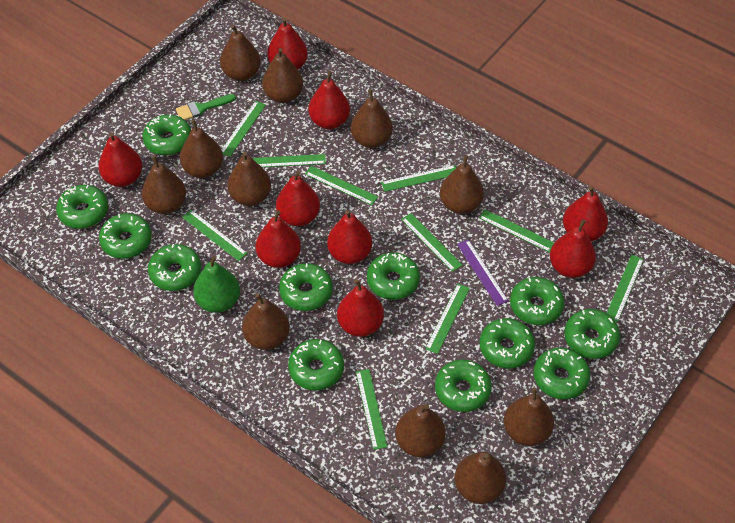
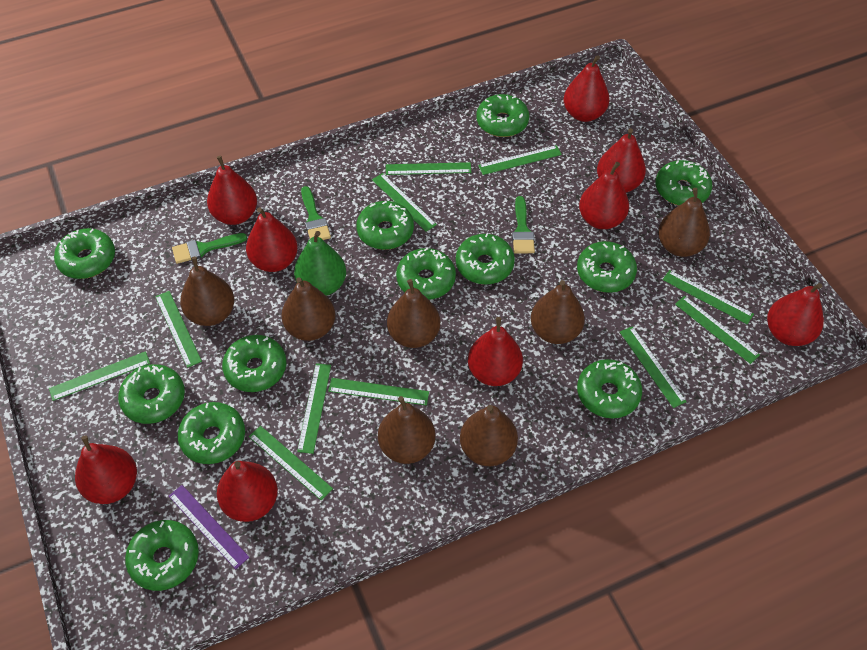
brown pear: 11 -> 7
green brush: 1 -> 3
green ruler: 10 -> 11

